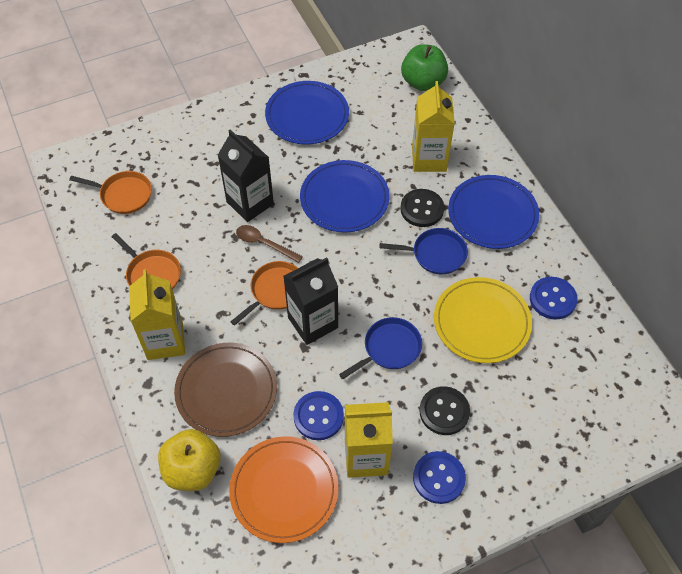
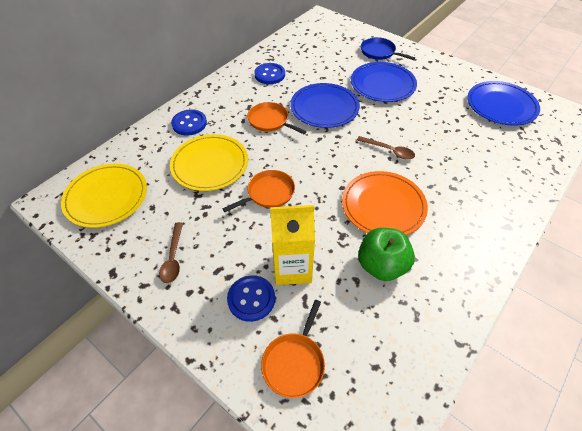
black button: 2 -> 0
black carton: 2 -> 0
blue pan: 2 -> 1
brown plate: 1 -> 0
brown spoon: 1 -> 2
yellow apple: 1 -> 0
yellow carton: 3 -> 1
yellow plate: 1 -> 2

